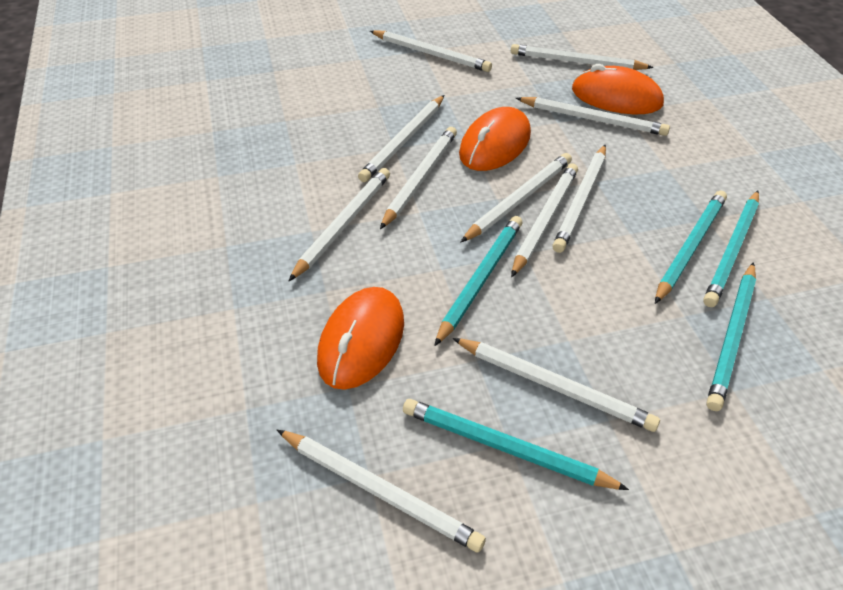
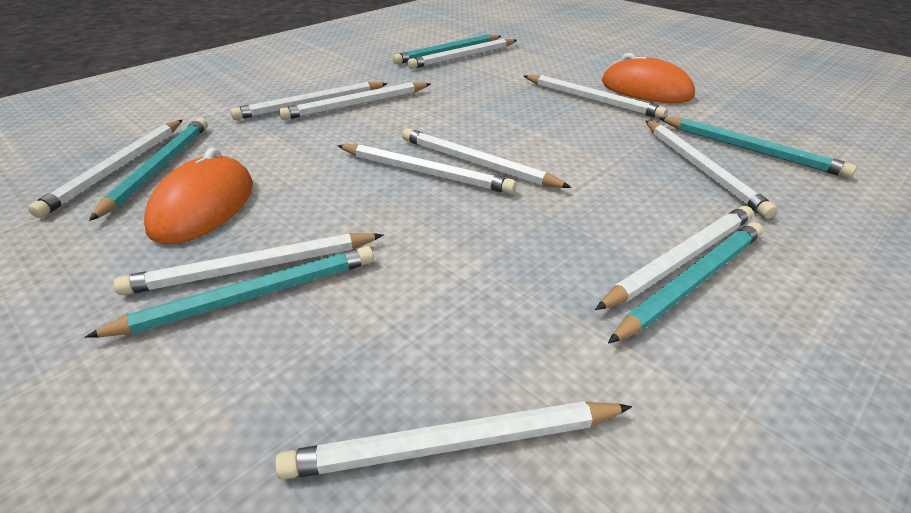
orange mouse: 3 -> 2

